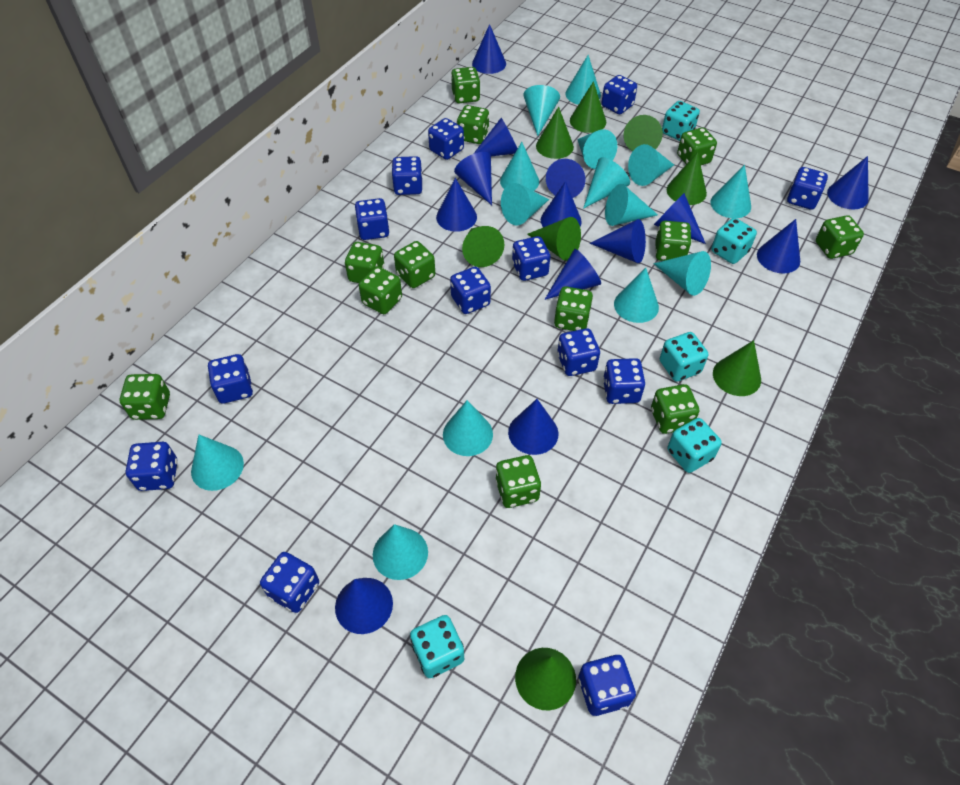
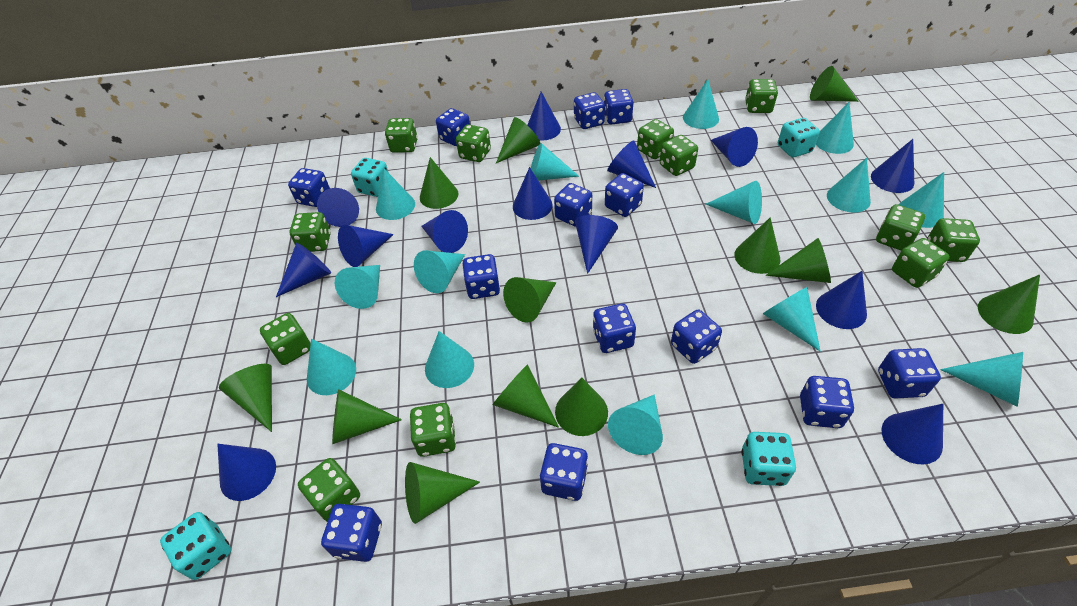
green cone: 8 -> 12
turquoise dice: 5 -> 4

